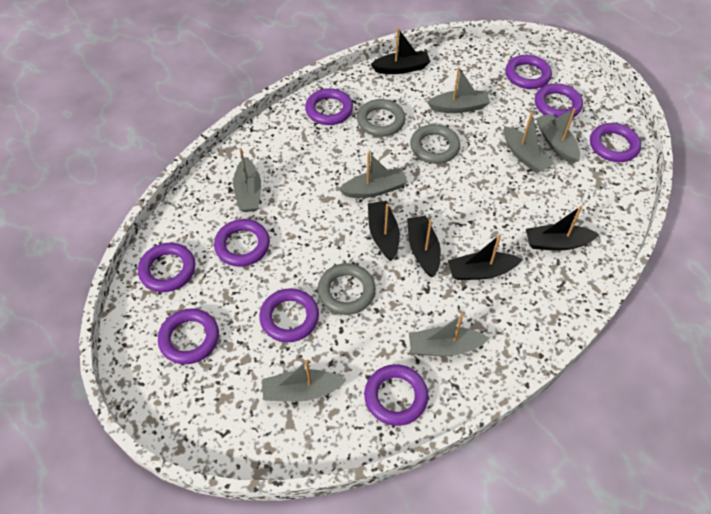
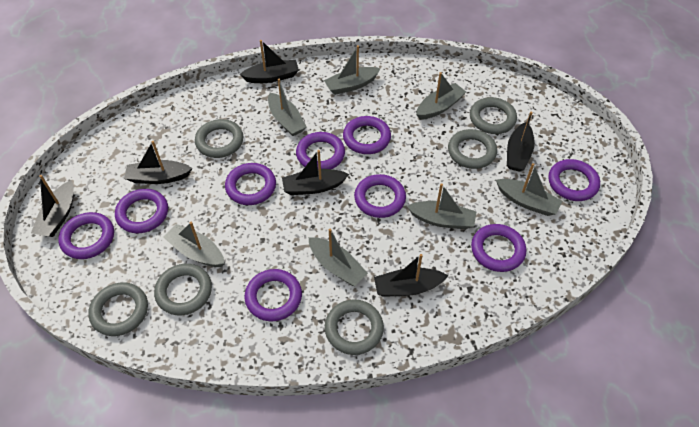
black boat: 5 -> 6
grey ring: 3 -> 6

